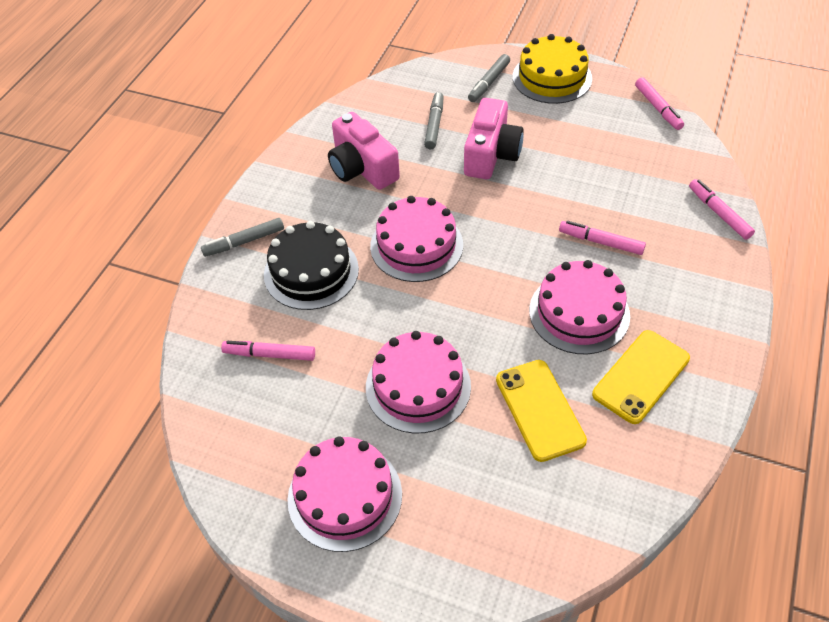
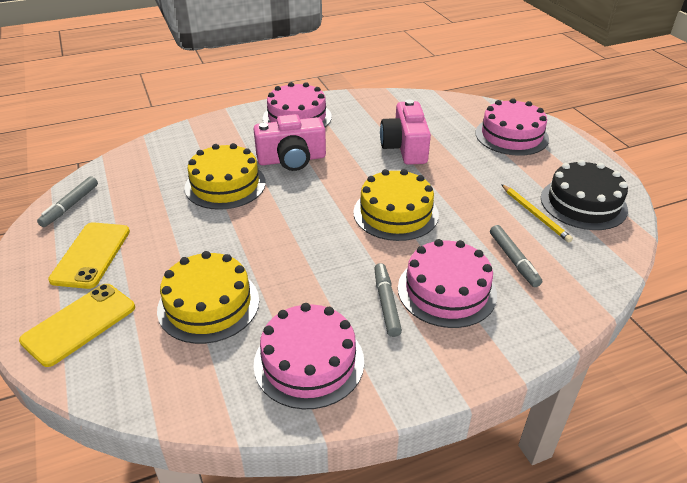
pink marker: 4 -> 0
yellow cake: 1 -> 3
yellow pencil: 0 -> 1

